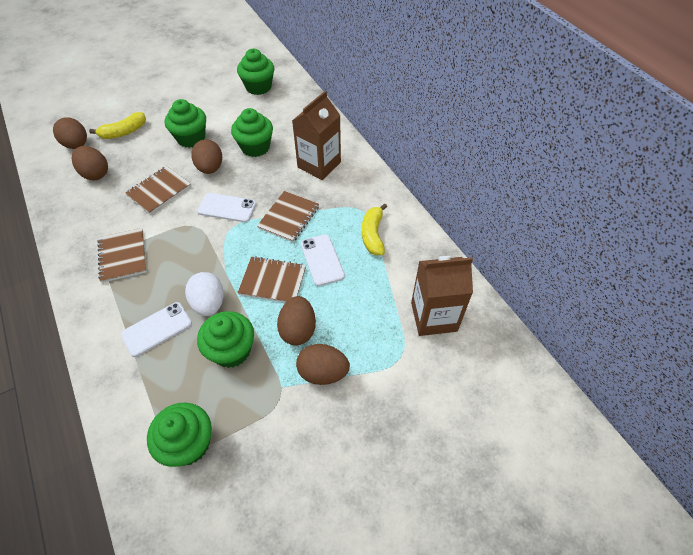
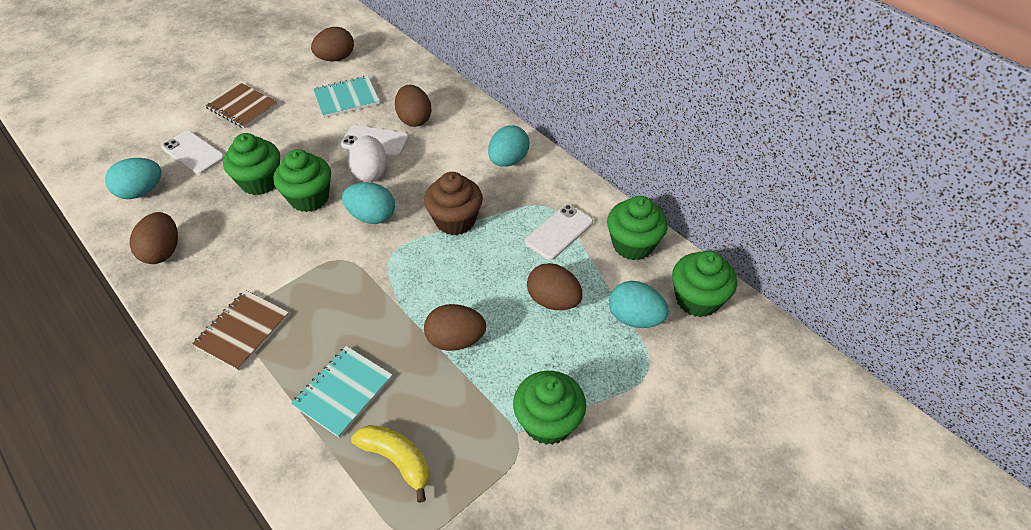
brown carton: 2 -> 0
brown cupcake: 0 -> 1
brown notebook: 4 -> 2
turquoise egg: 0 -> 4
turquoise notebook: 0 -> 2
yellow banana: 2 -> 1

